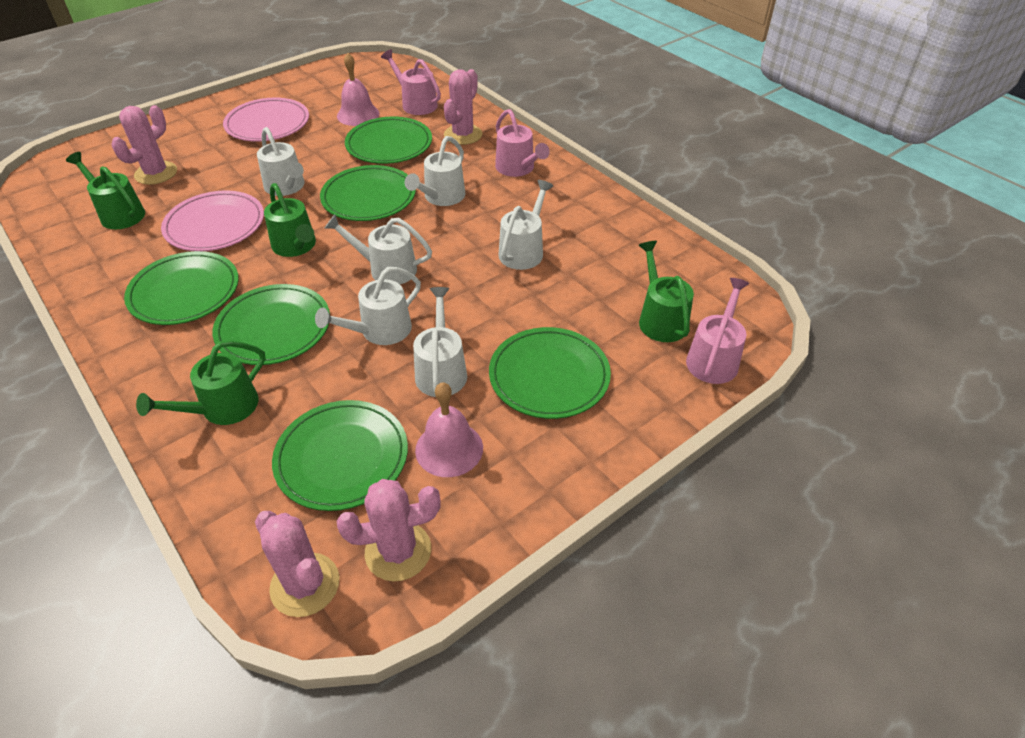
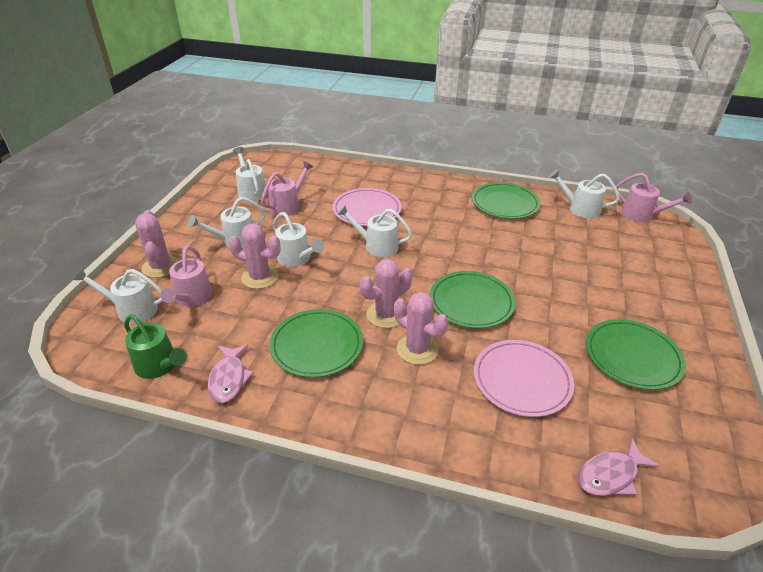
green plate: 6 -> 4
green watering can: 4 -> 1
pink bell: 2 -> 0
pink fish: 0 -> 2

